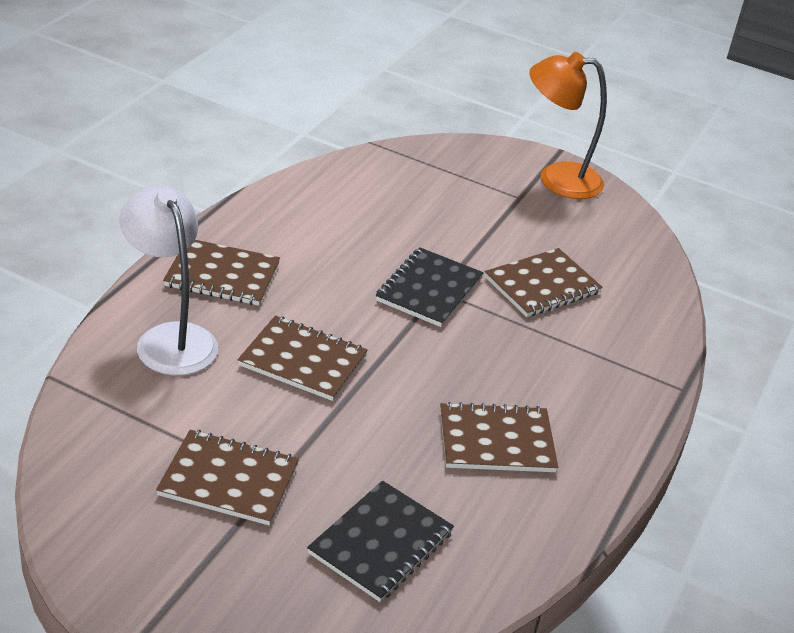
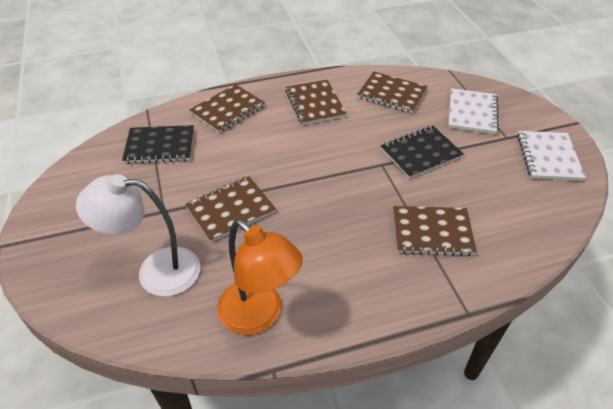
white notebook: 0 -> 2

